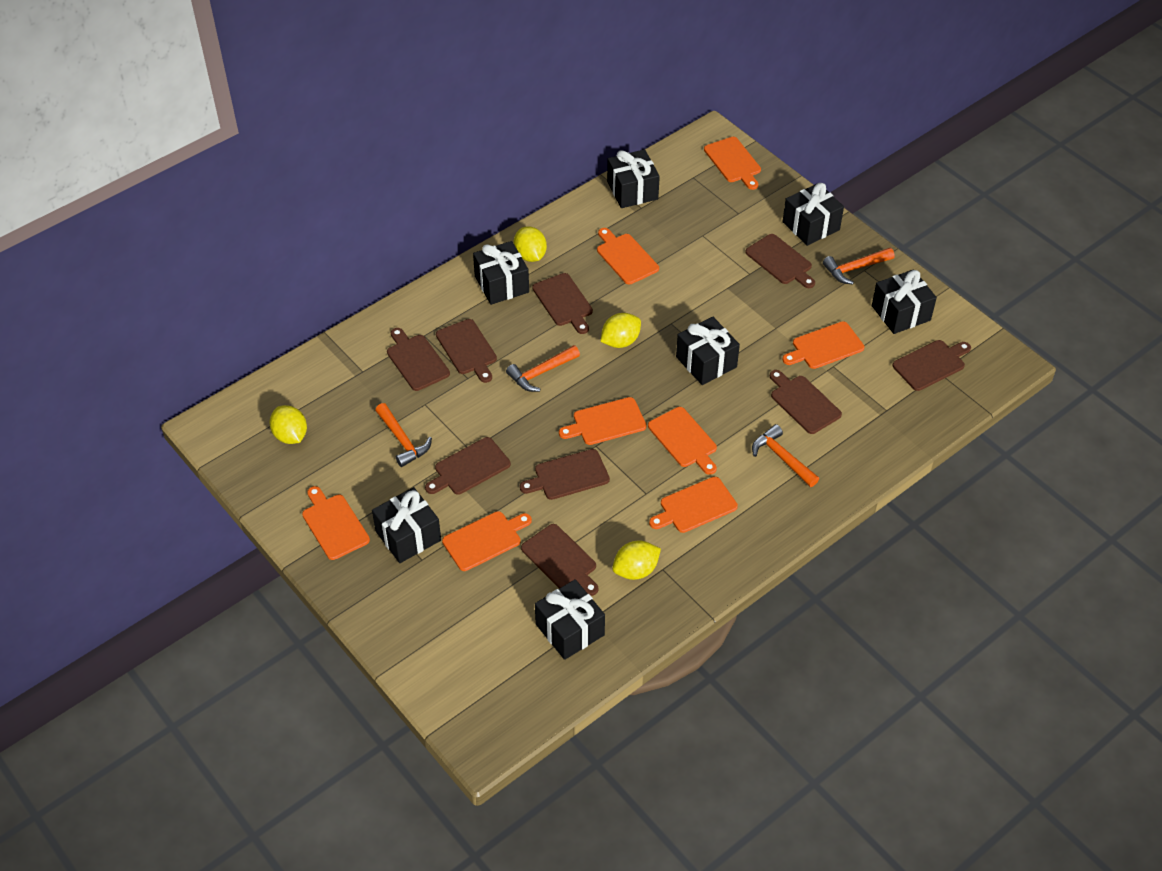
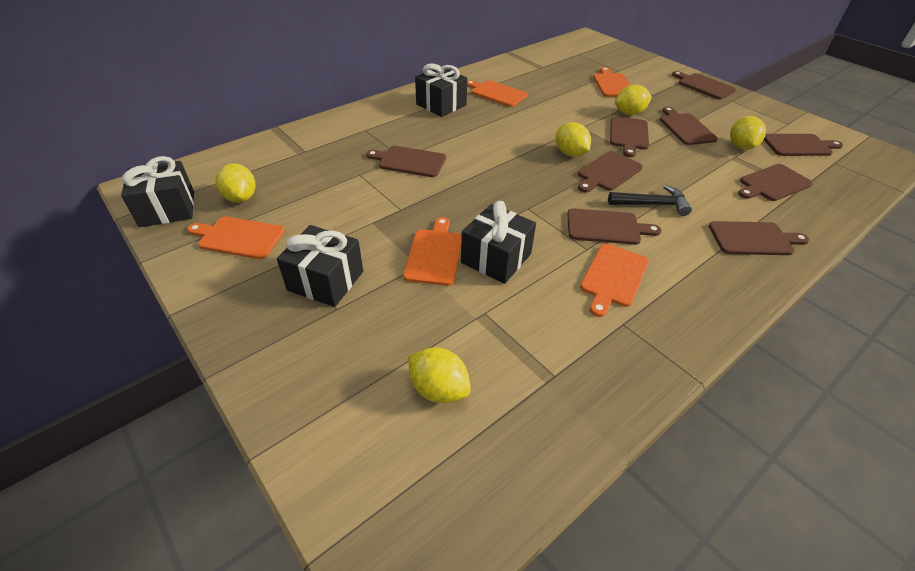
black gift: 7 -> 4
black hammer: 0 -> 1
orange cutting board: 8 -> 5
orange hammer: 4 -> 0
yellow lemon: 4 -> 5

